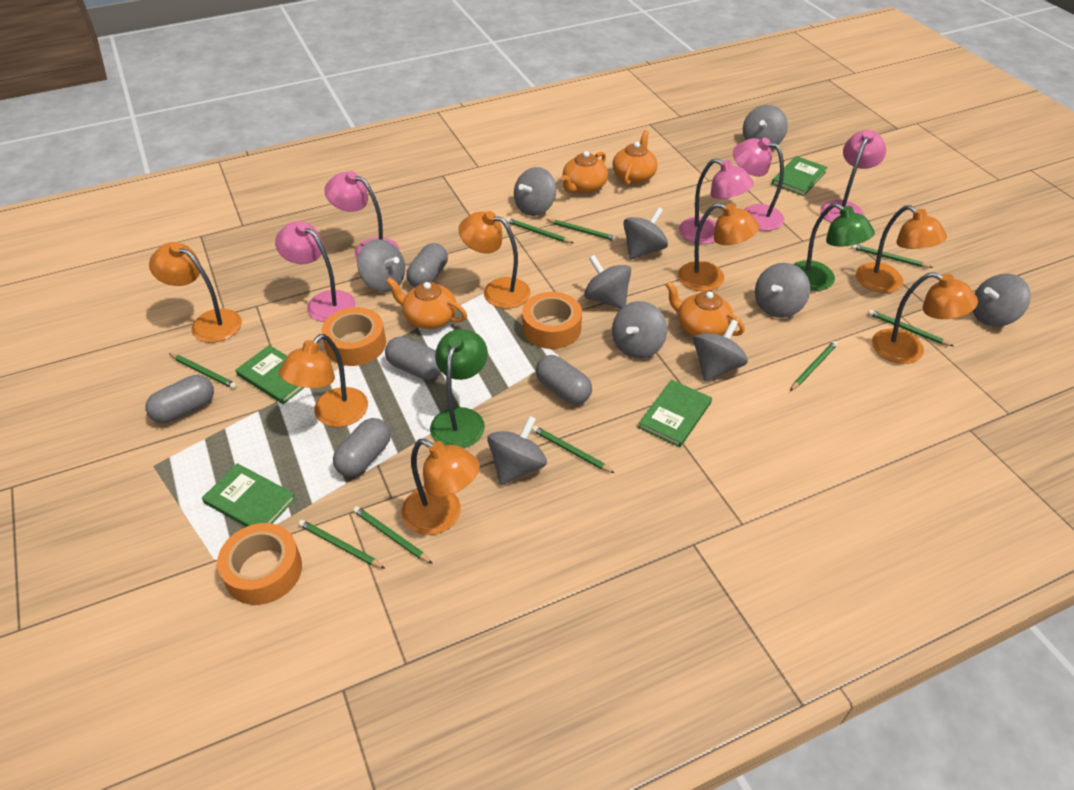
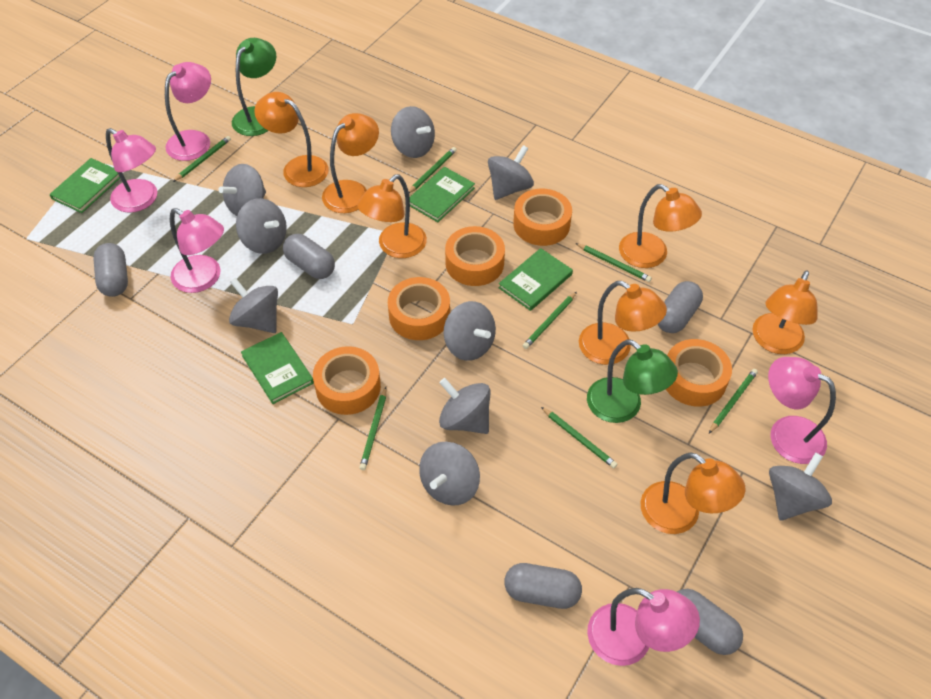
green pencil: 9 -> 7
grey spinning top: 10 -> 9
orange tape: 3 -> 5
orange teapot: 4 -> 0

